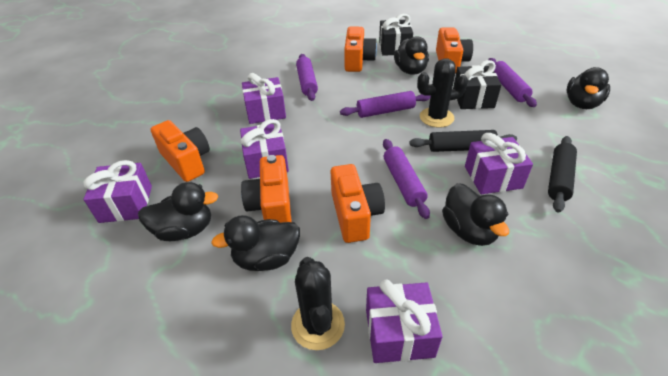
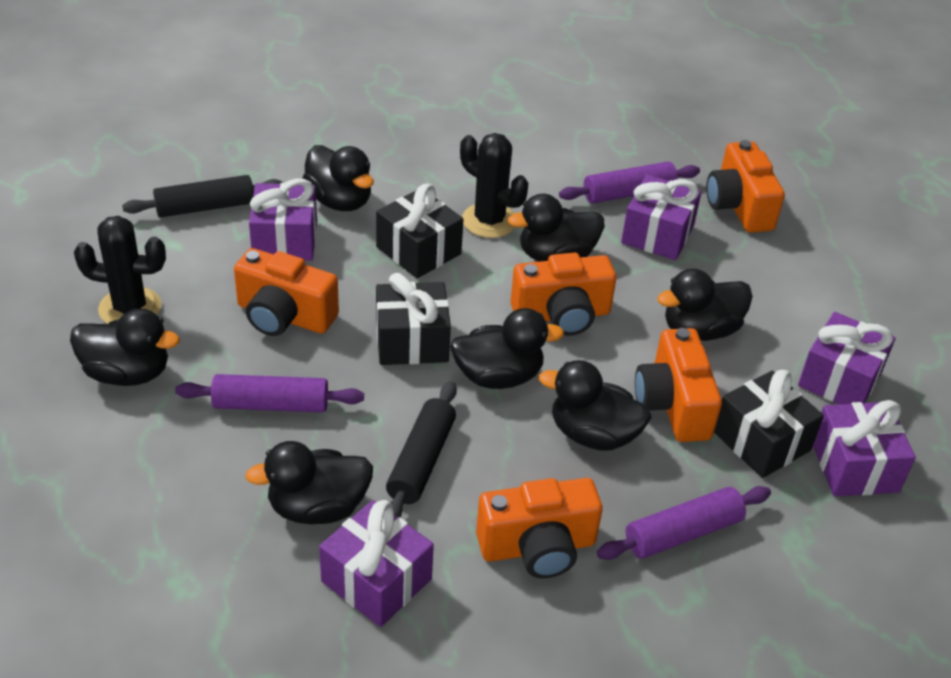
black duck: 5 -> 7
black gift: 2 -> 3
purple rolling pin: 4 -> 3

